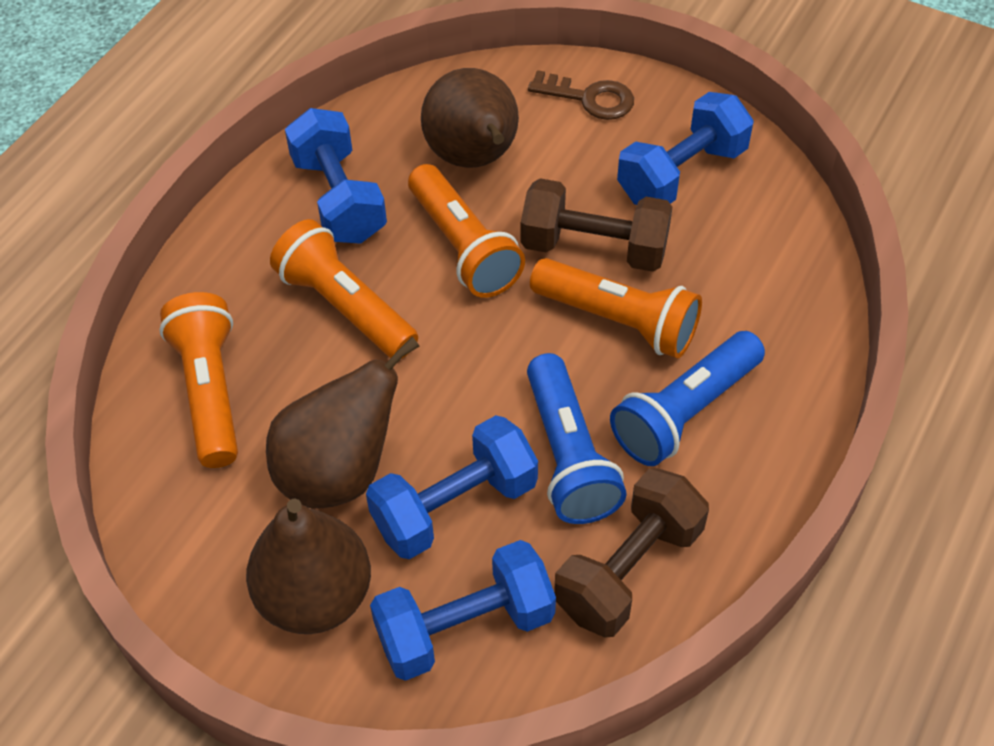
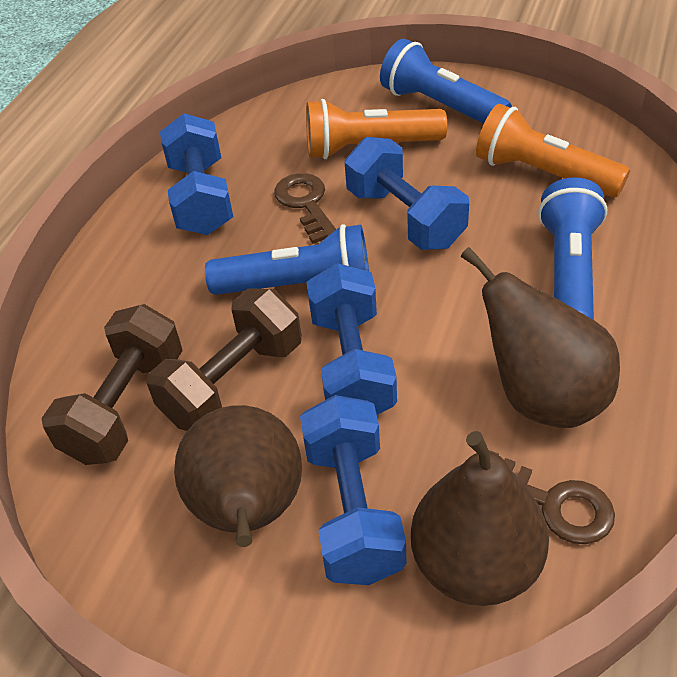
blue flashlight: 2 -> 3
brown key: 1 -> 2
orange flashlight: 4 -> 2

